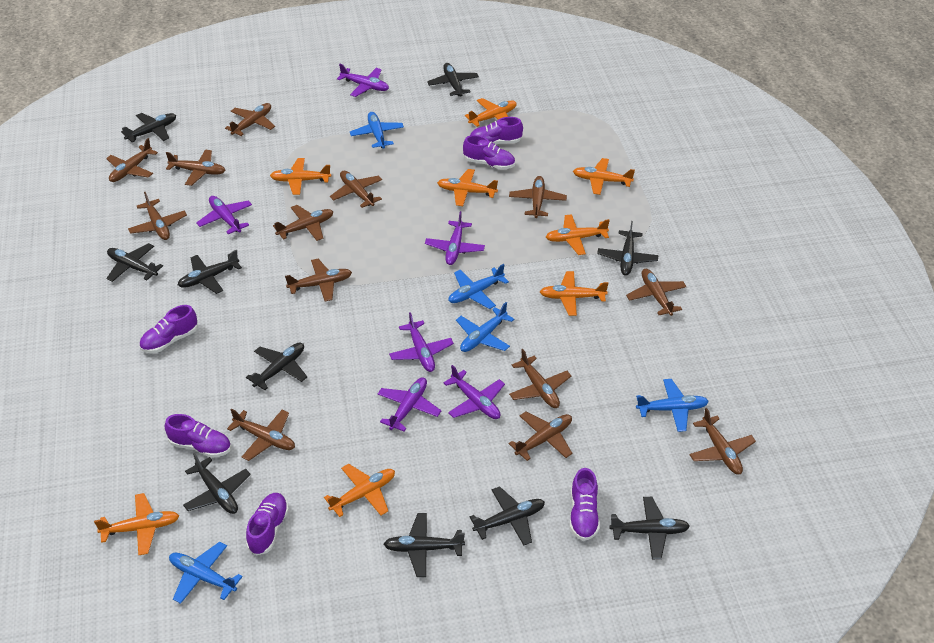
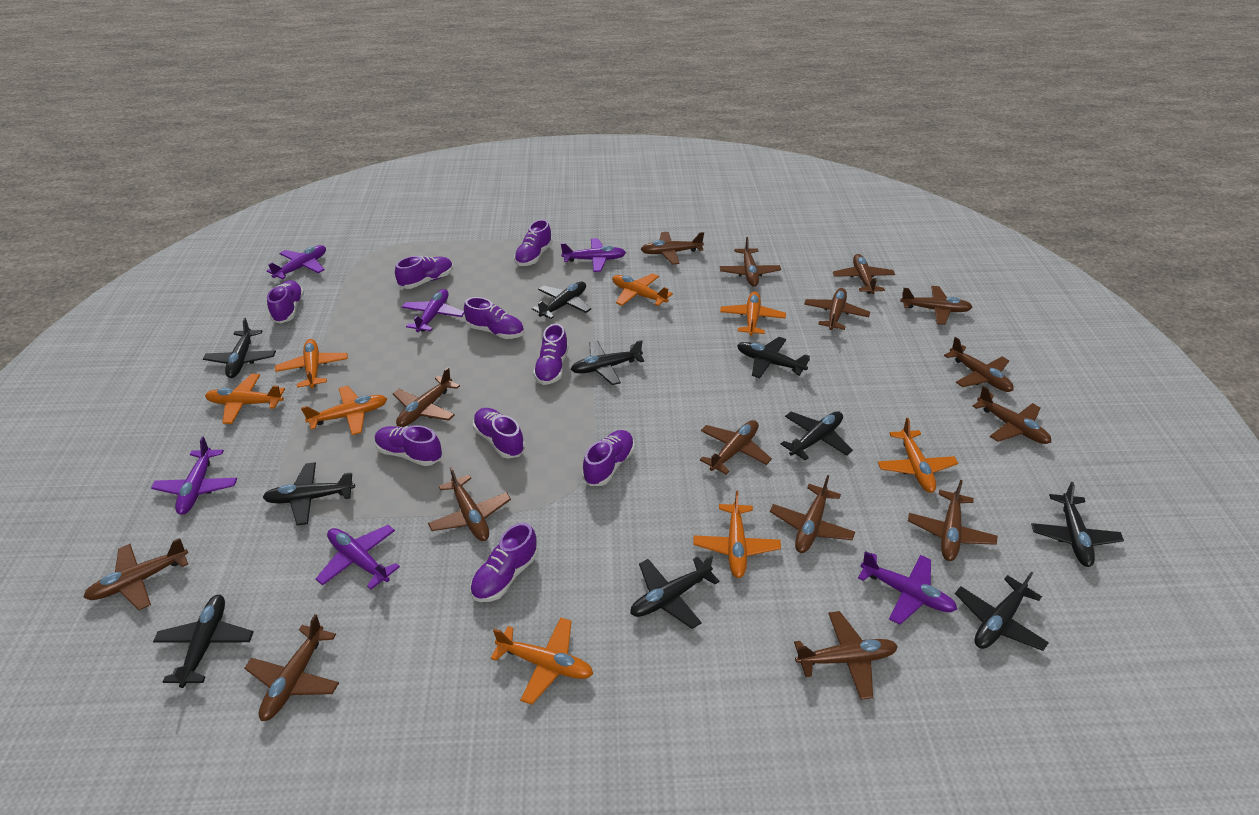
blue plane: 5 -> 0
brown plane: 13 -> 15
purple shoe: 6 -> 9

